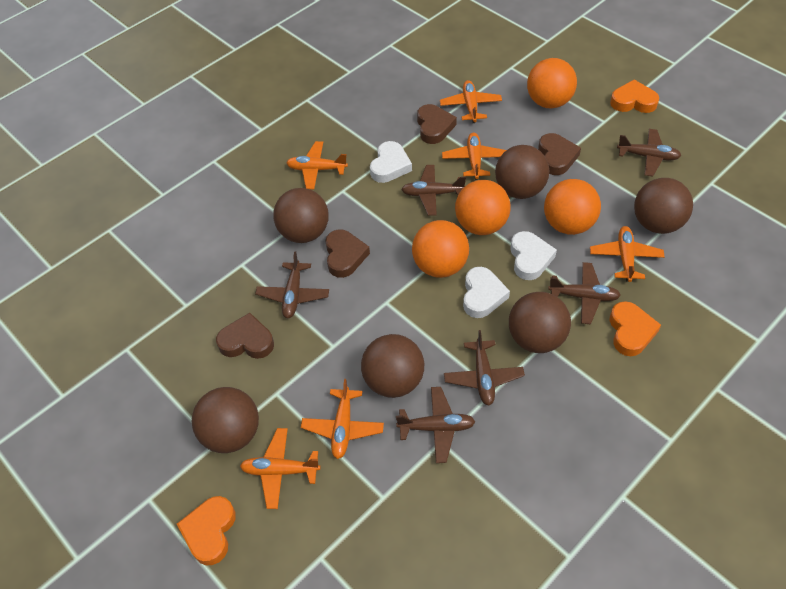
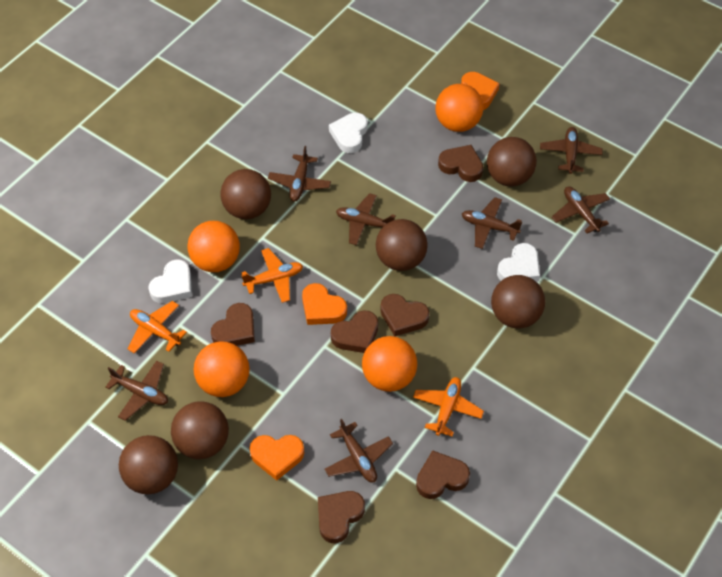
brown heart: 4 -> 6
brown plane: 6 -> 7
orange plane: 6 -> 3

